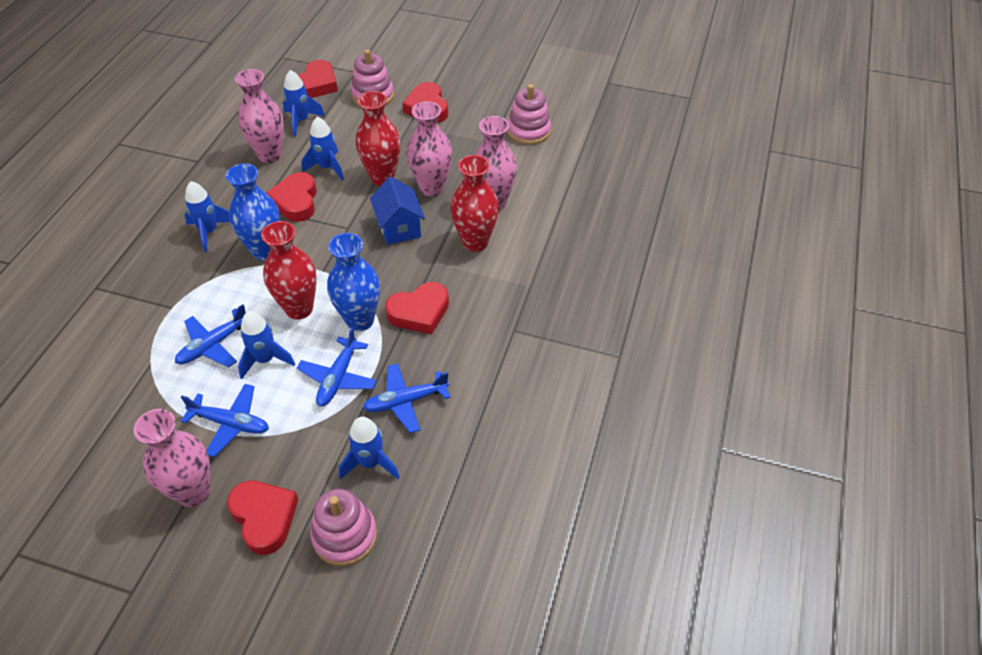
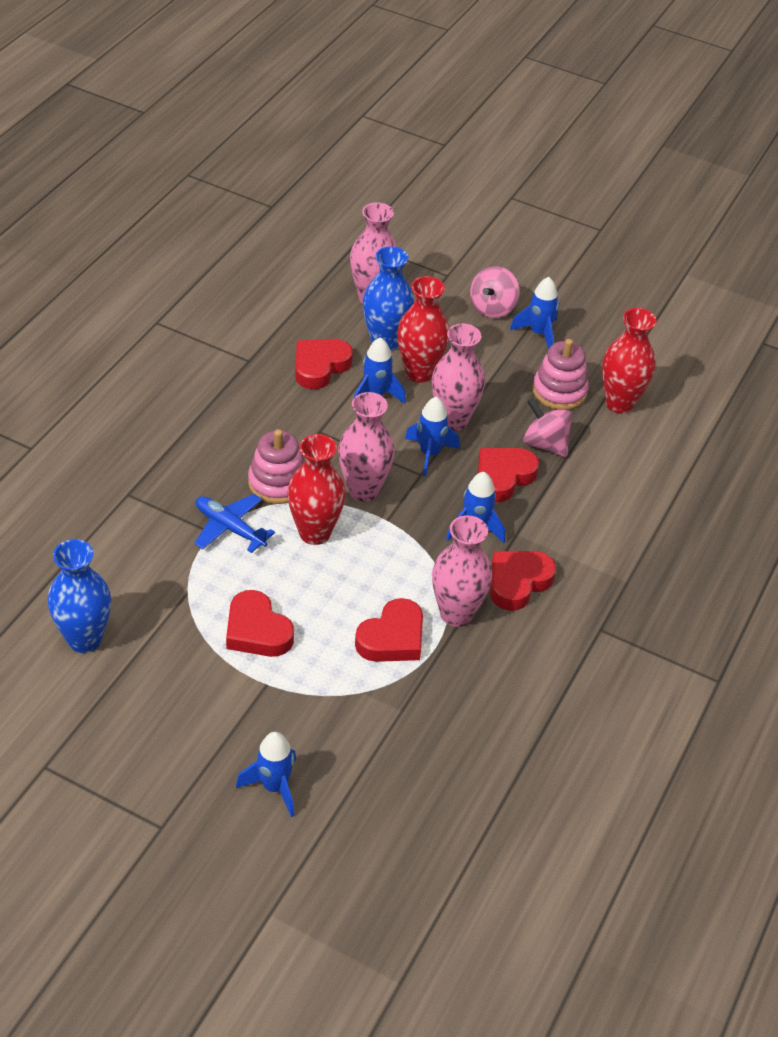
blue house: 1 -> 0
blue plane: 4 -> 1
pink spinning top: 0 -> 2
pink stacking toy: 3 -> 2

